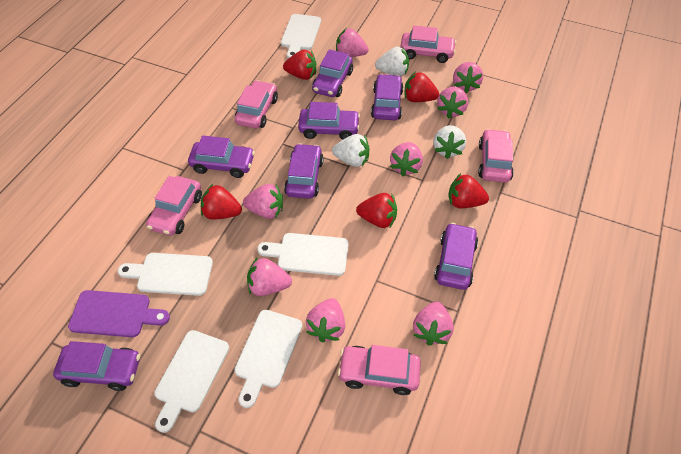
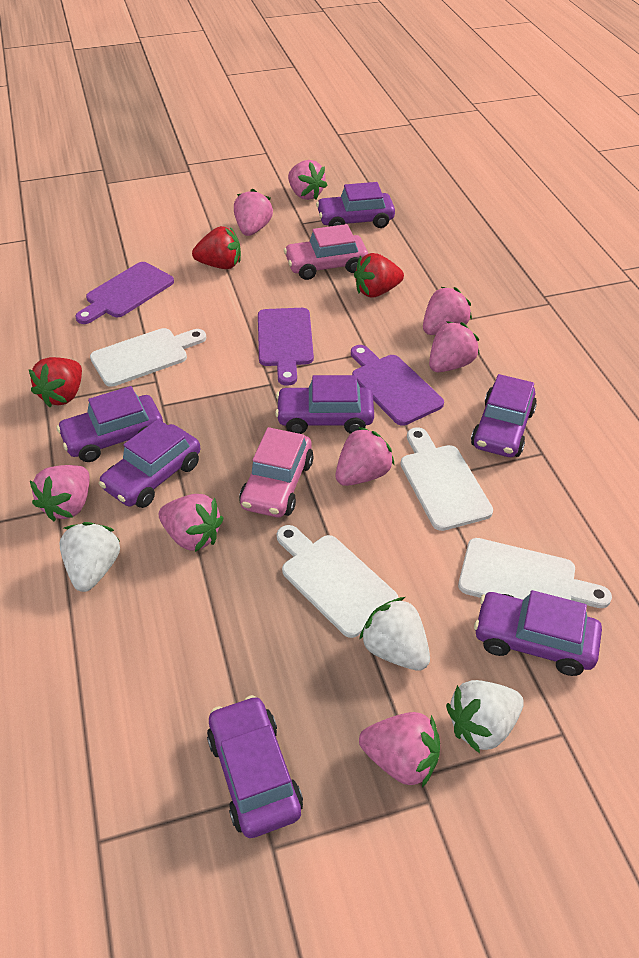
pink car: 5 -> 2
purple cutting board: 1 -> 3
red strawberry: 5 -> 3
white cutting board: 5 -> 4

